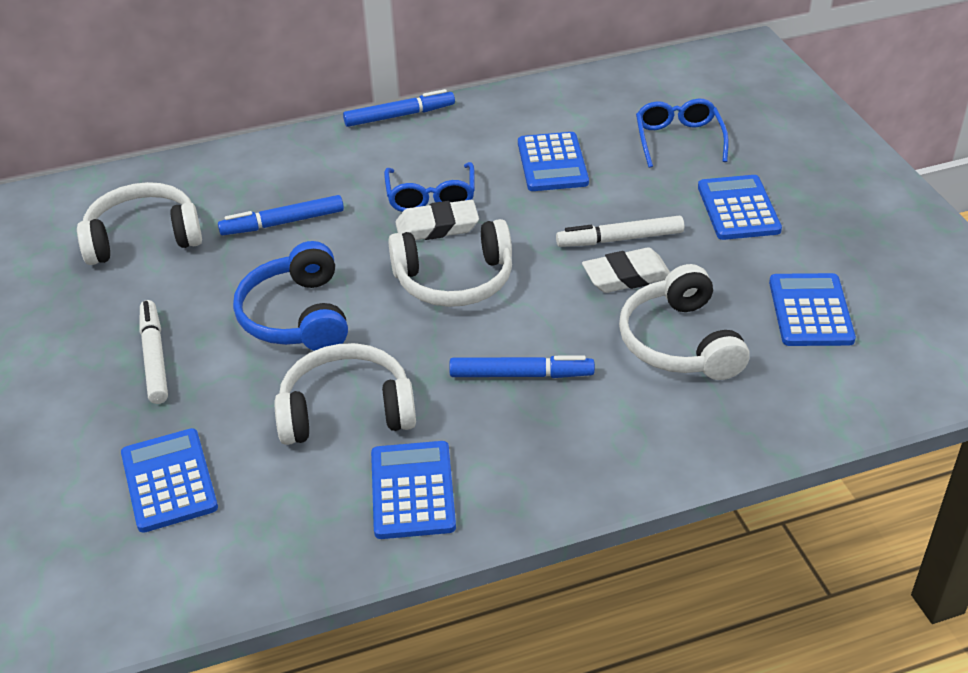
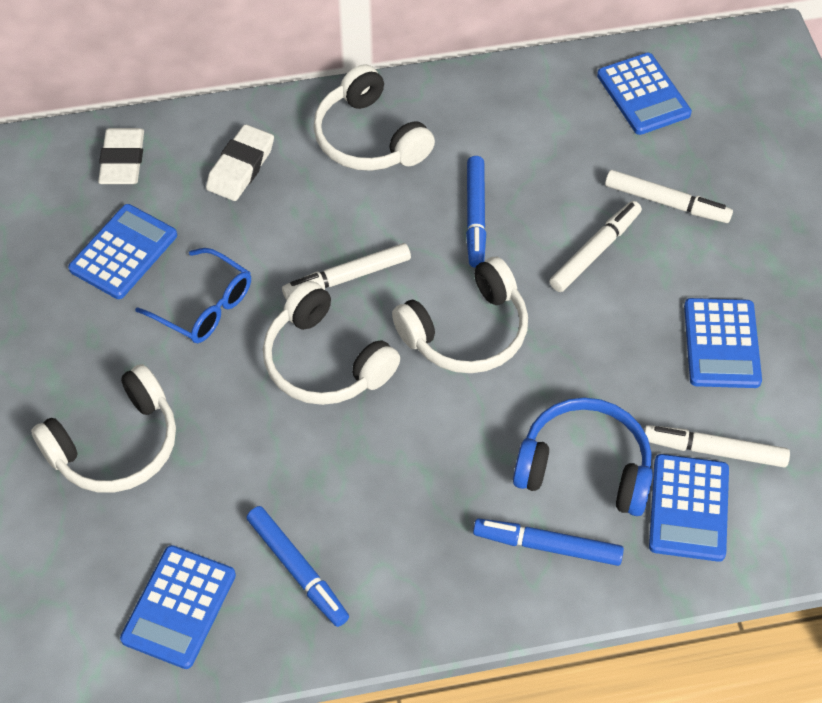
blue glasses: 2 -> 1
white marker: 2 -> 4

